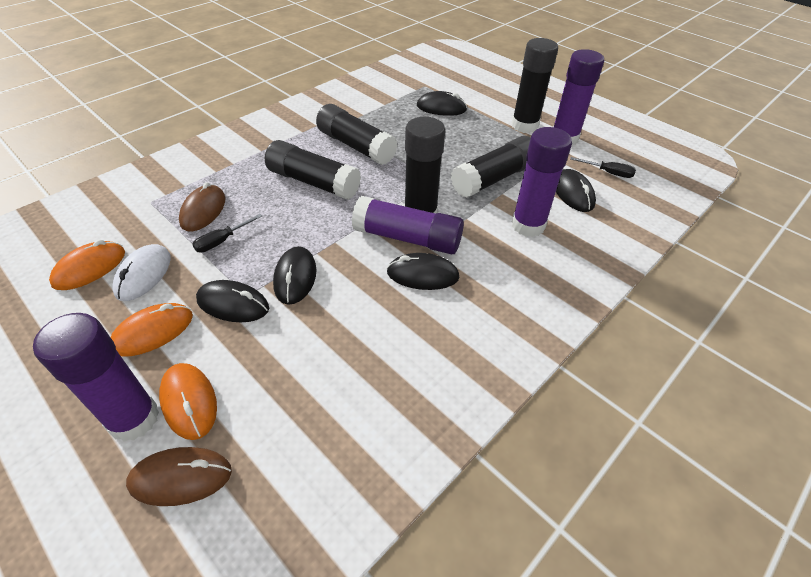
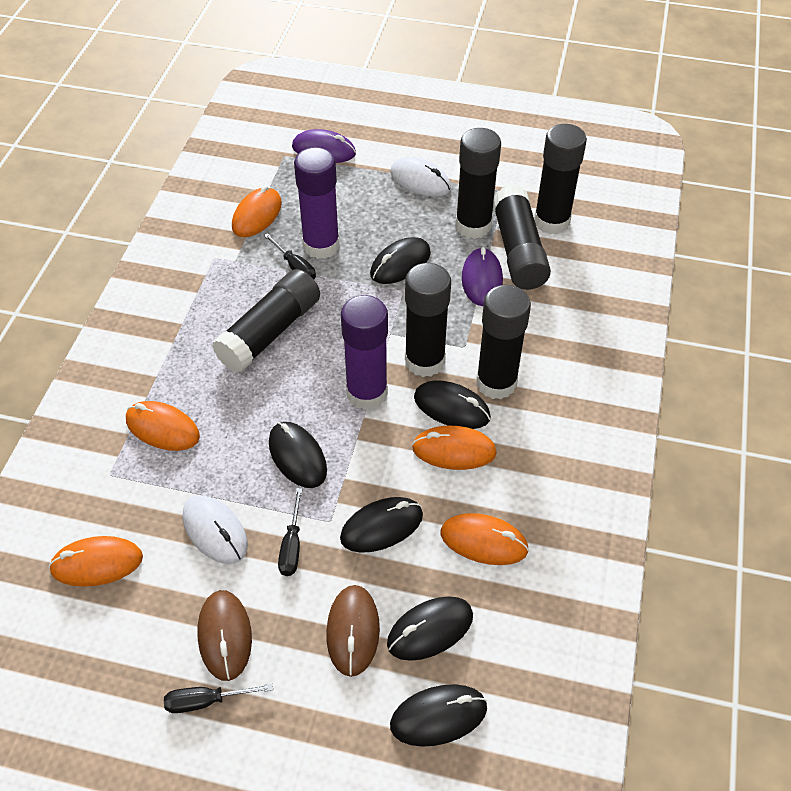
black glue stick: 5 -> 6
black mouse: 5 -> 6
black screwdriver: 2 -> 3
orange mouse: 3 -> 5
purple glue stick: 4 -> 2
purple mouse: 0 -> 2
white mouse: 1 -> 2

